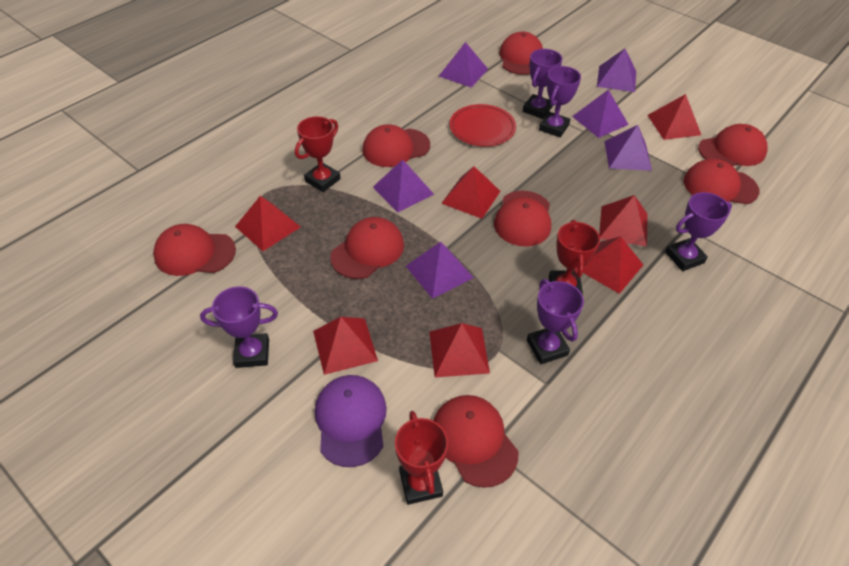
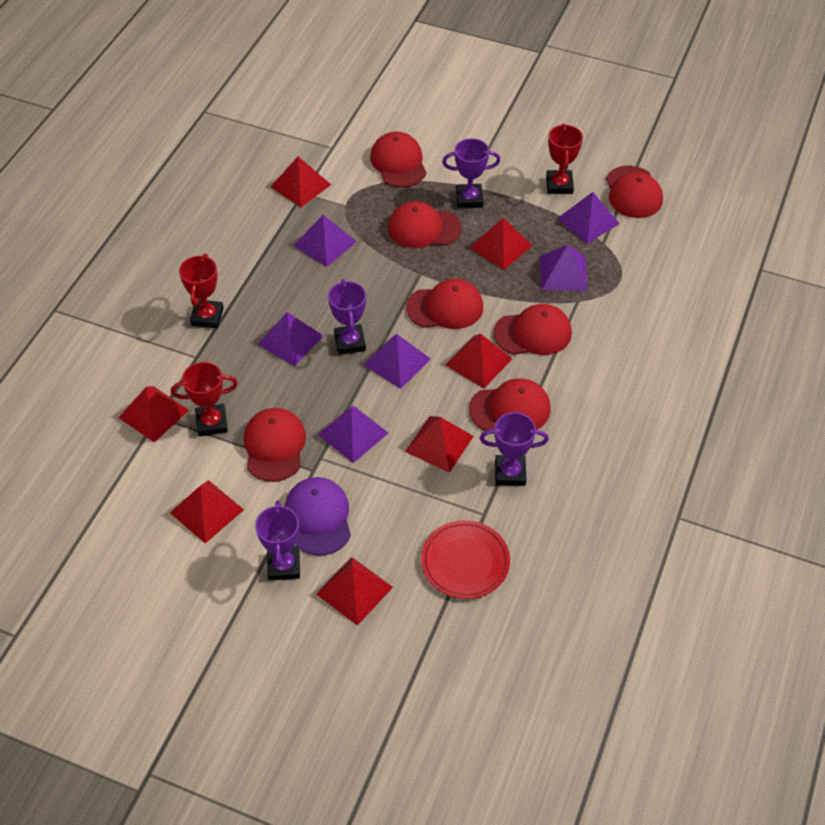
purple trophy: 5 -> 4
red cap: 8 -> 7

